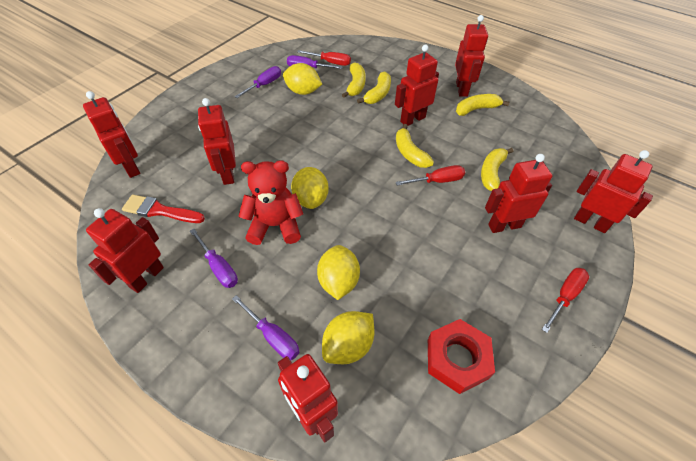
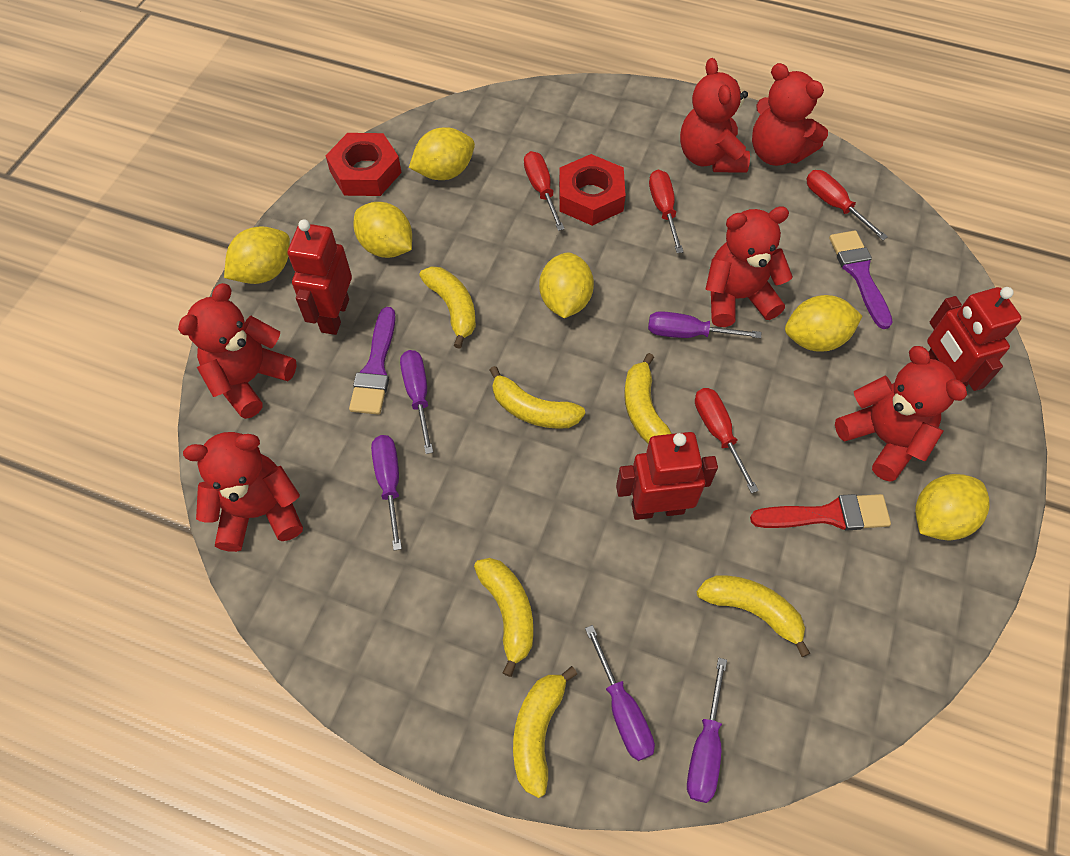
purple brush: 0 -> 2
purple screwdriver: 4 -> 5
red nut: 1 -> 2
red robot: 8 -> 3
red screwdriver: 3 -> 4
red teddy bear: 1 -> 6
yellow banana: 5 -> 6
yellow lemon: 4 -> 6

